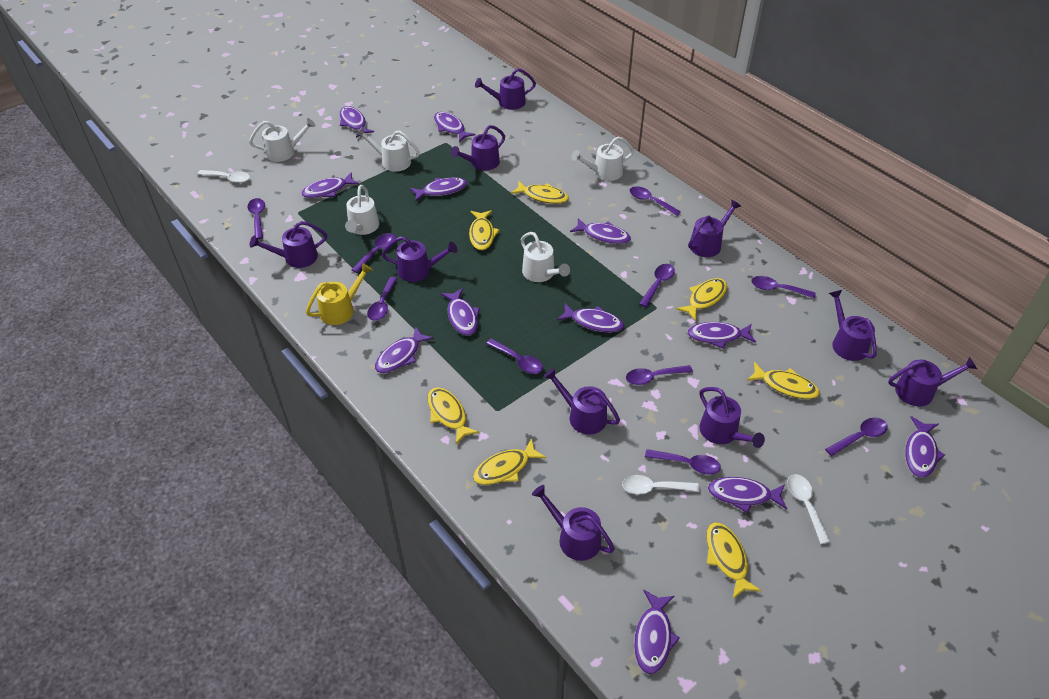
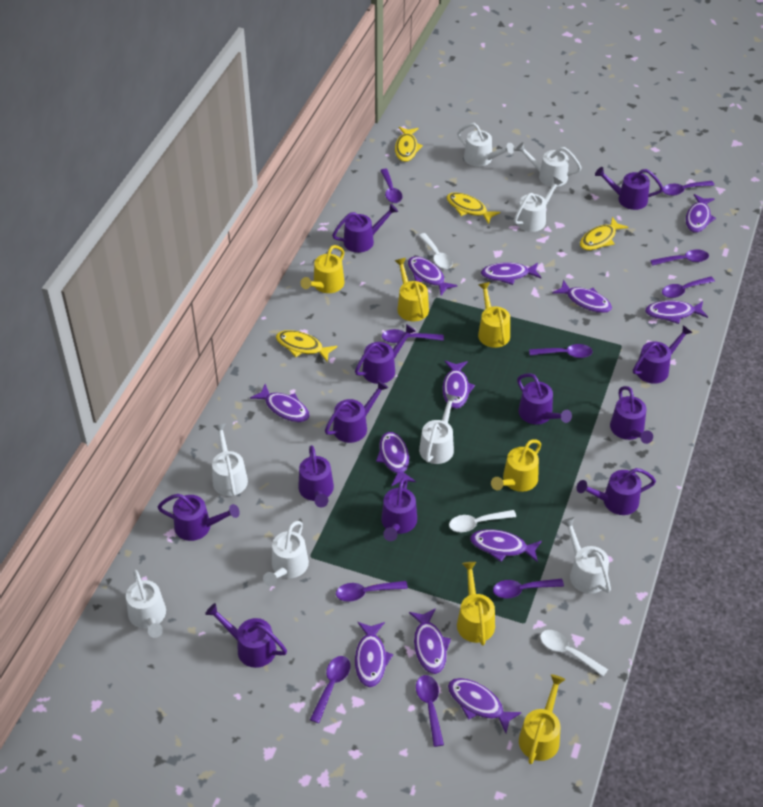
purple watering can: 10 -> 12
white watering can: 5 -> 8
yellow fish: 7 -> 4
yellow watering can: 1 -> 6

